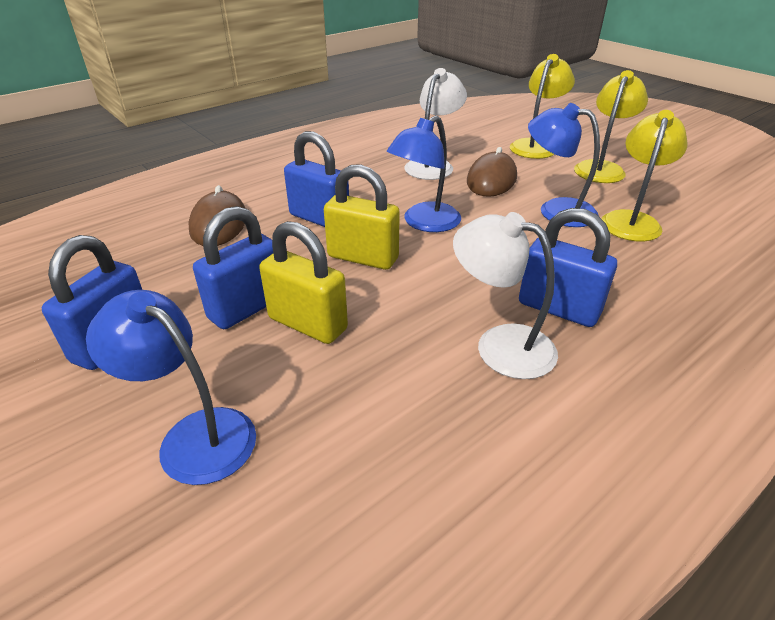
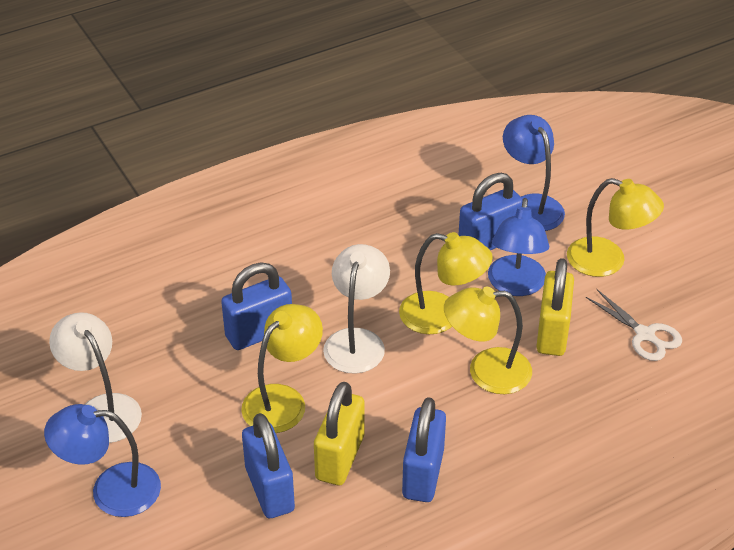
brown mouse: 2 -> 0
white scissors: 0 -> 1
yellow lamp: 3 -> 4

